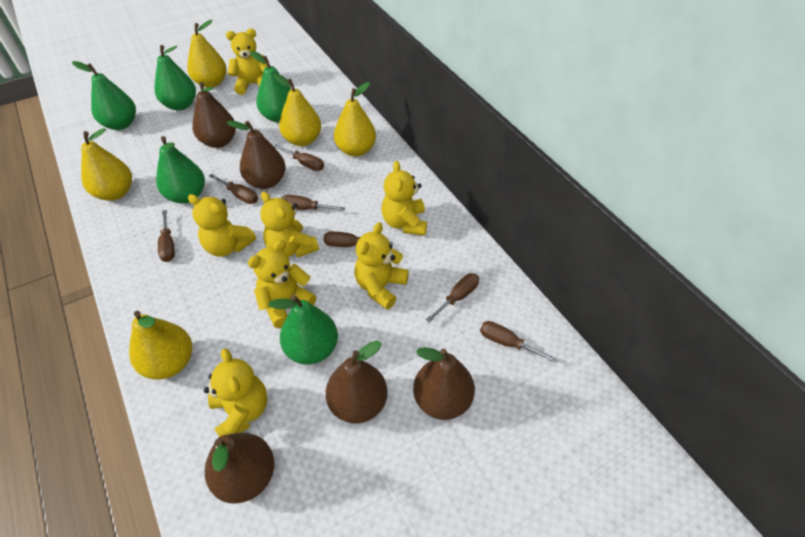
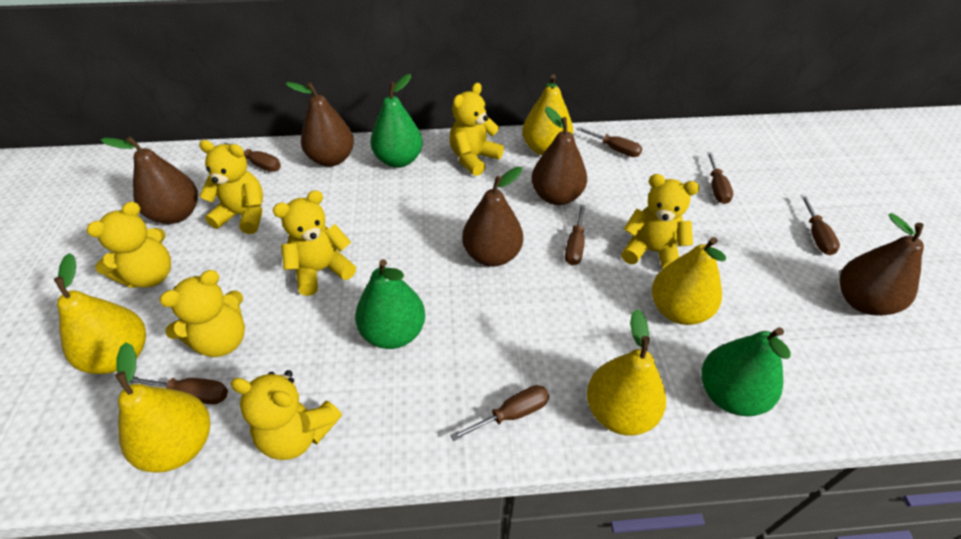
green pear: 5 -> 3

